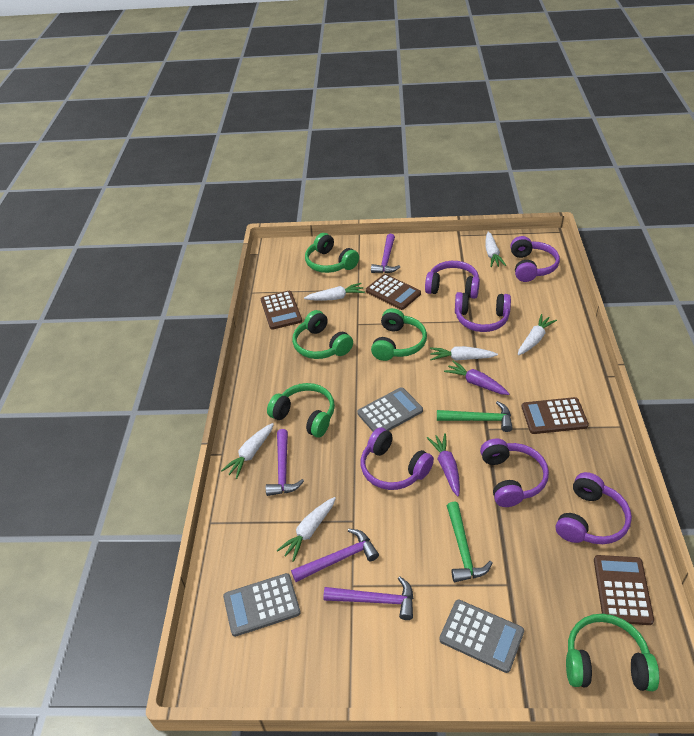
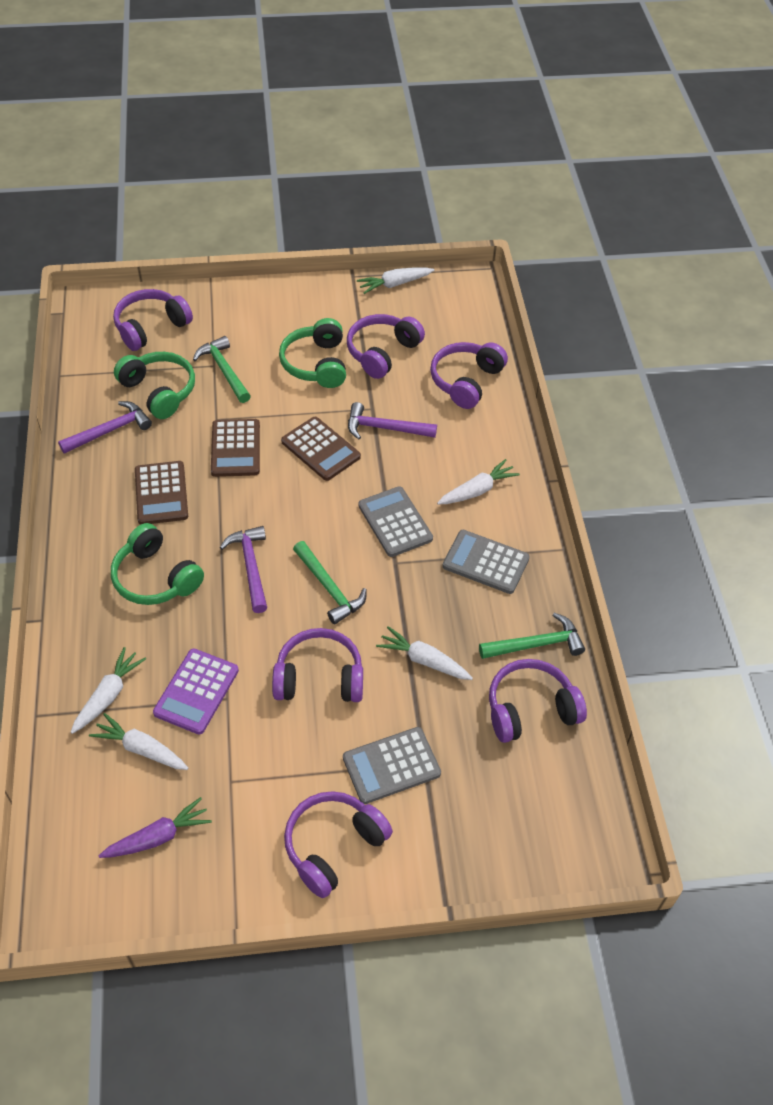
brown calculator: 4 -> 3
green hammer: 2 -> 3
green headphones: 5 -> 3
purple calculator: 0 -> 1
purple carrot: 2 -> 1
purple hammer: 4 -> 3
white carrot: 6 -> 5

